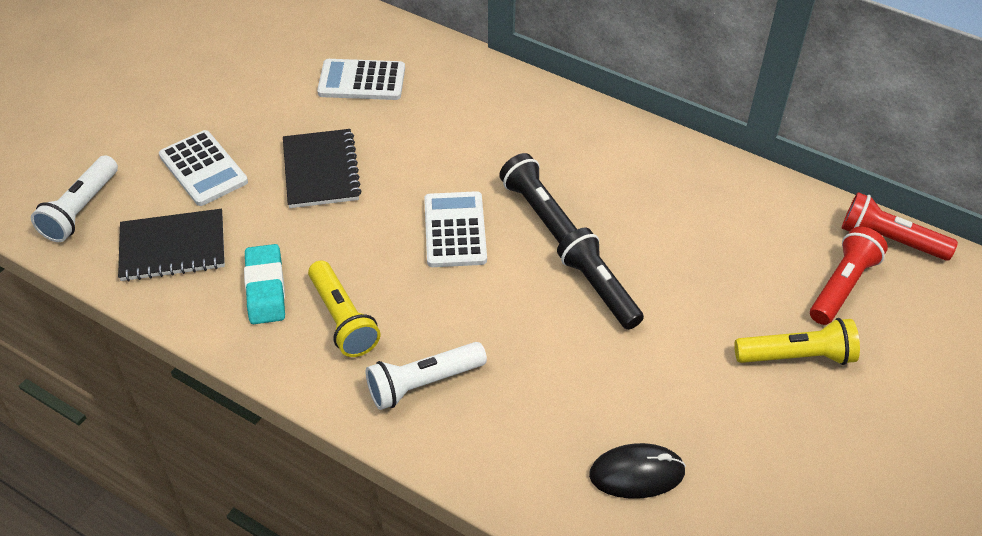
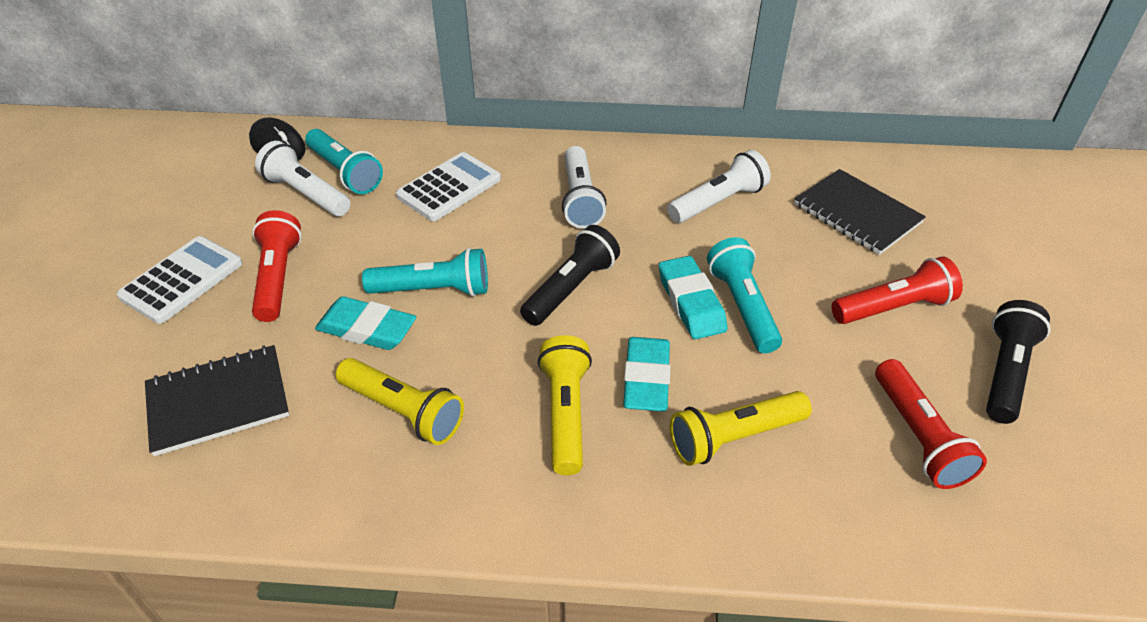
red flashlight: 2 -> 3
turquoise eraser: 1 -> 3
turquoise flashlight: 0 -> 3
white calculator: 3 -> 2
white flashlight: 2 -> 3
yellow flashlight: 2 -> 3

